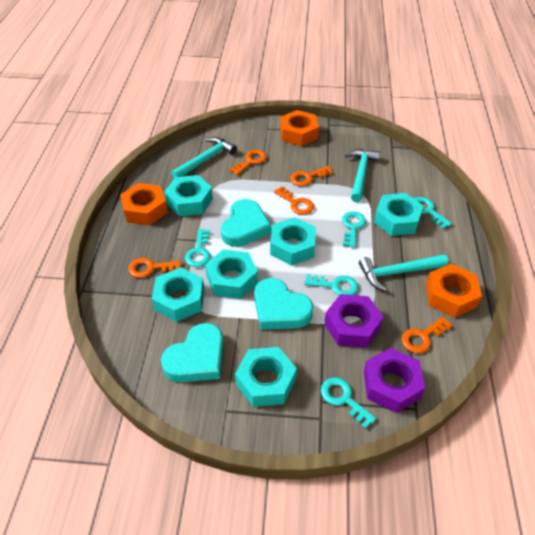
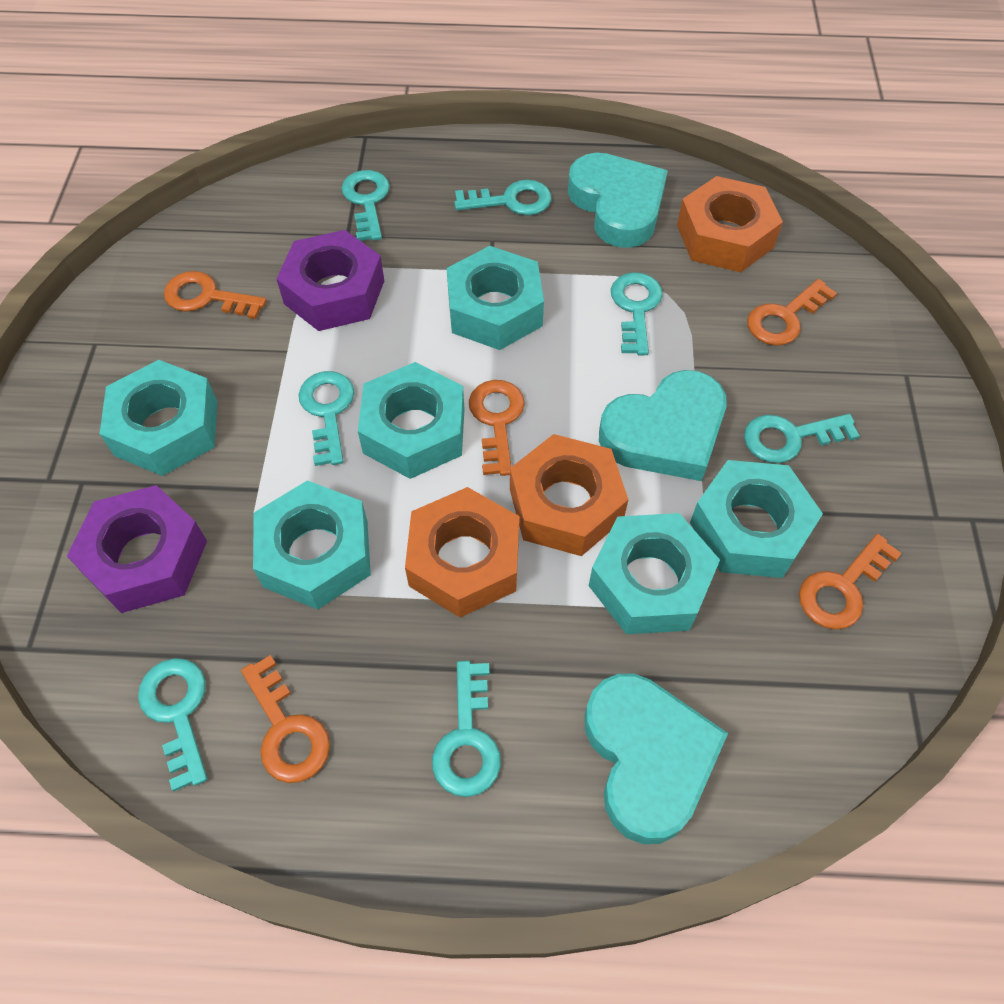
turquoise hammer: 3 -> 0
turquoise key: 5 -> 7

